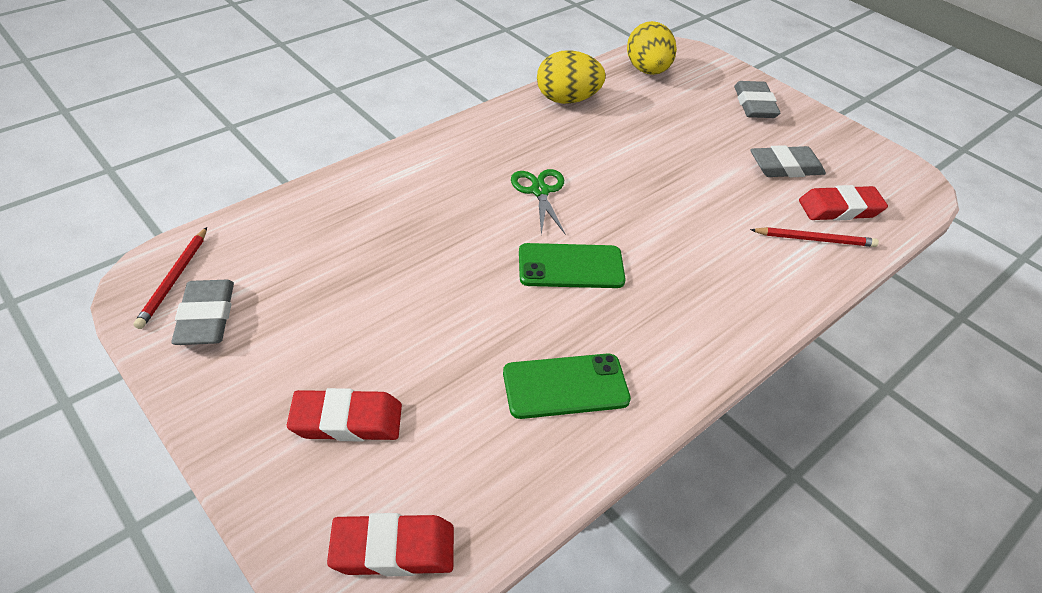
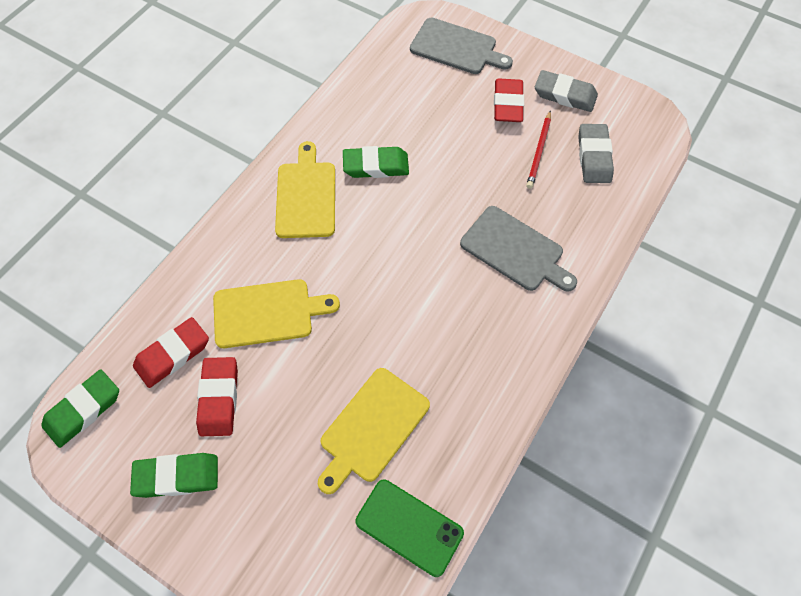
green eraser: 0 -> 3
green phone: 2 -> 1
green scissors: 1 -> 0
grey cutting board: 0 -> 2
grey eraser: 3 -> 2
red pencil: 2 -> 1
yellow cutting board: 0 -> 3
yellow egg: 2 -> 0

